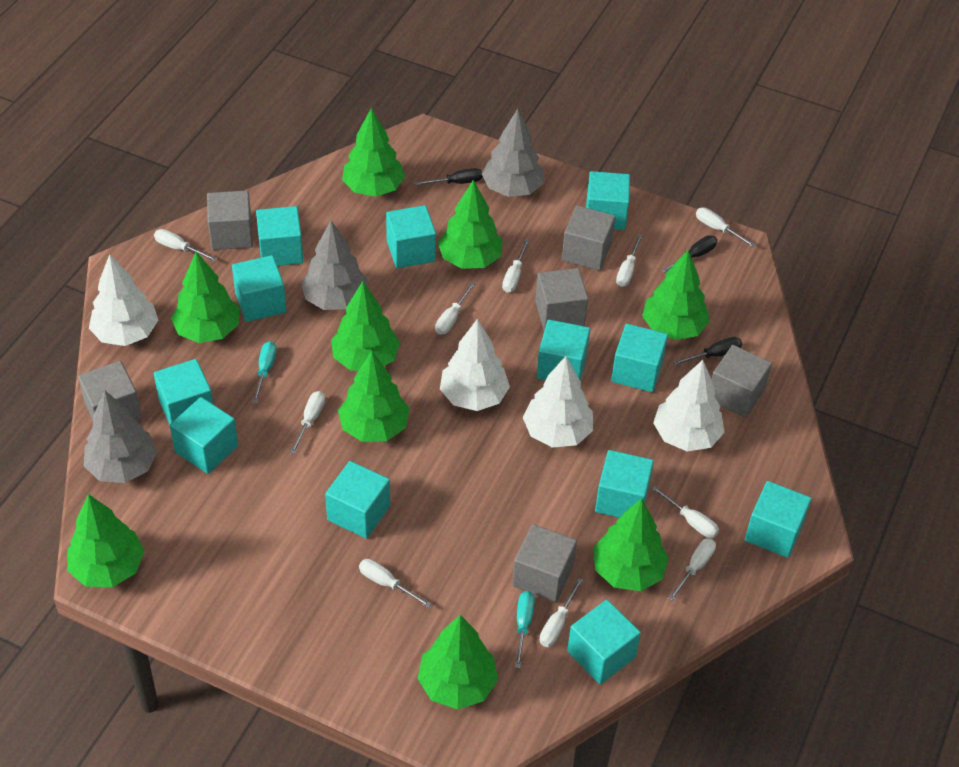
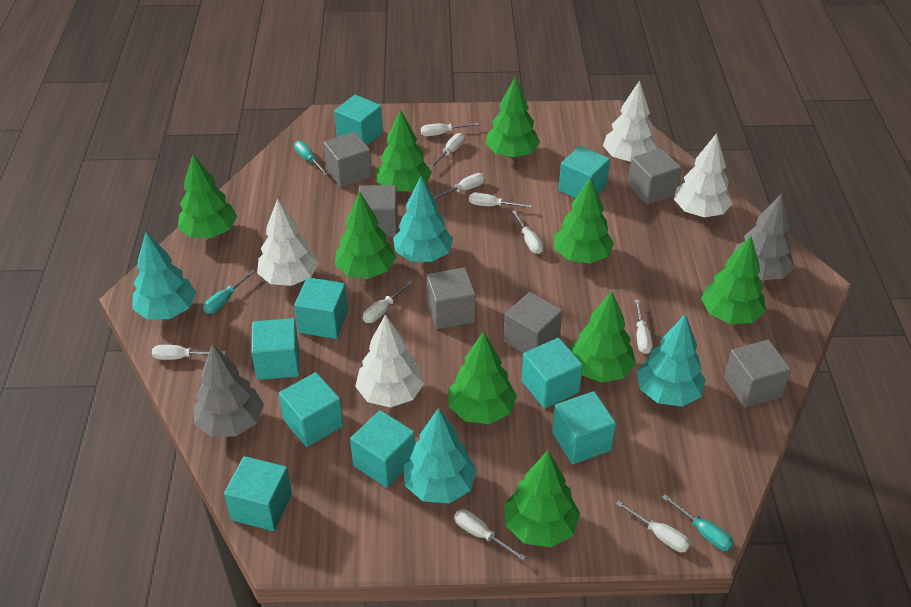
black screwdriver: 3 -> 0
grey tree: 3 -> 2
turquoise cube: 12 -> 9
turquoise screwdriver: 2 -> 3
turquoise tree: 0 -> 4

